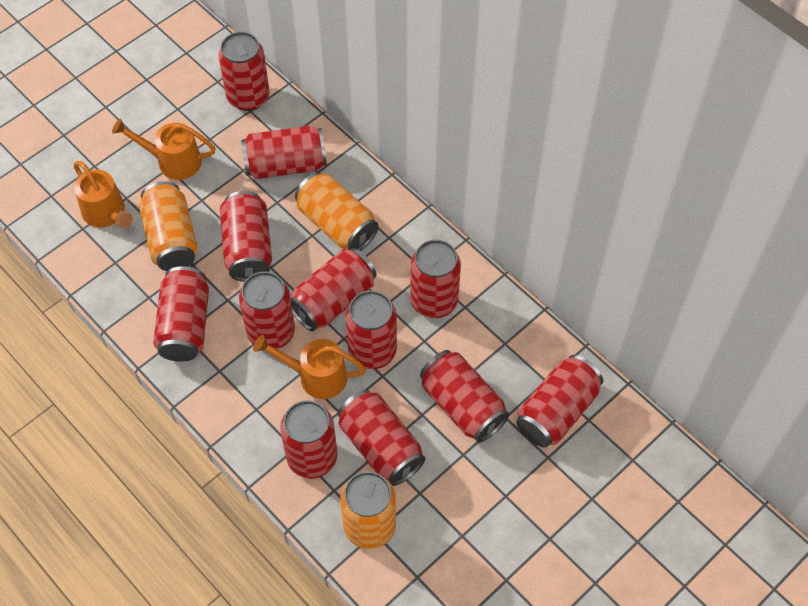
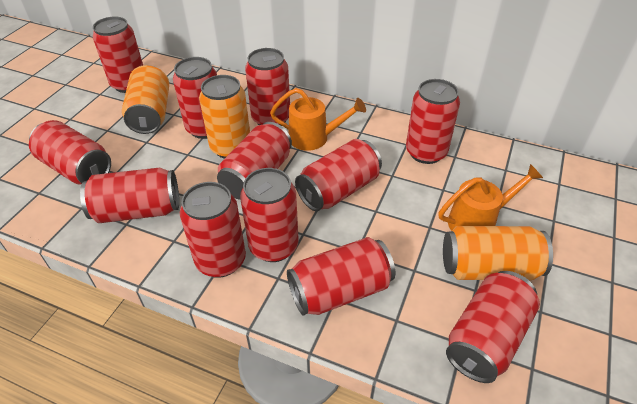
orange watering can: 3 -> 2

